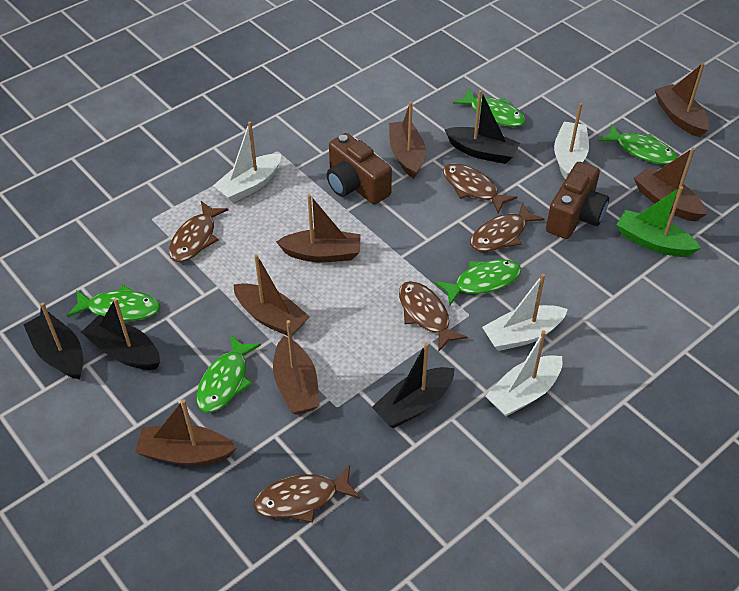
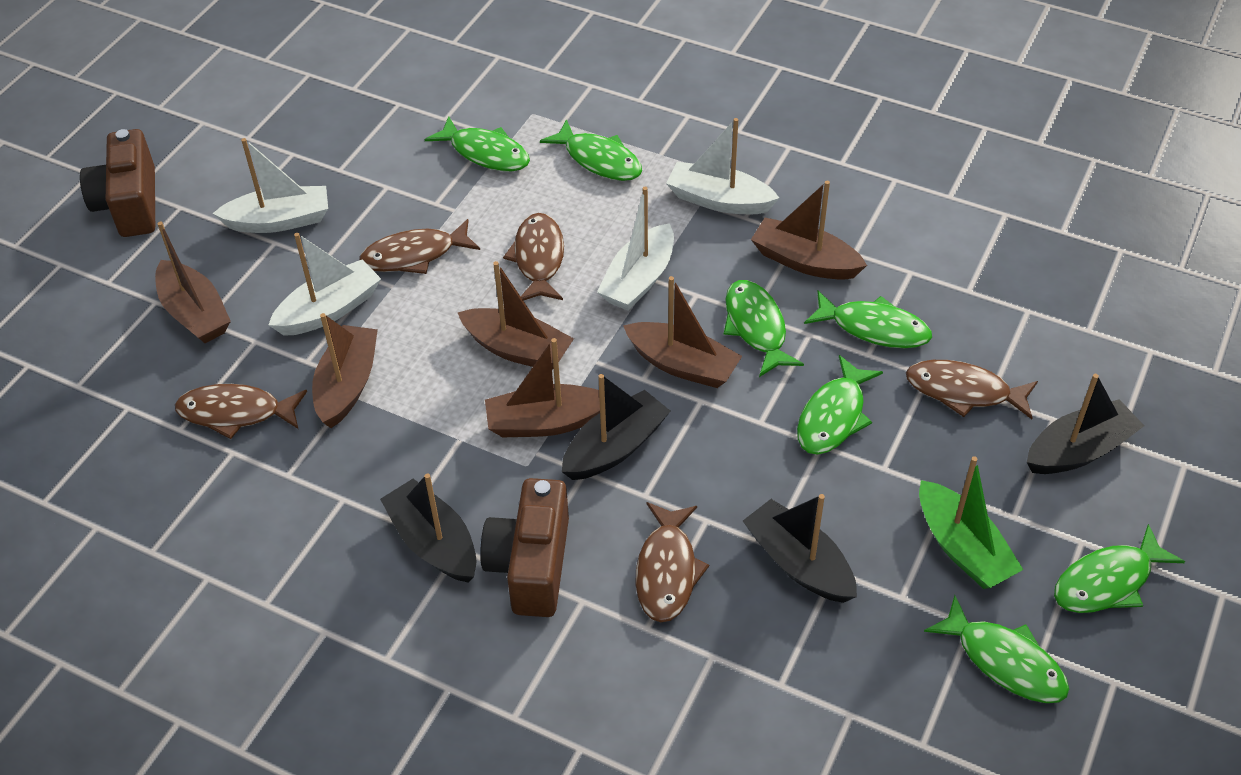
brown boat: 7 -> 6
green fish: 5 -> 7

